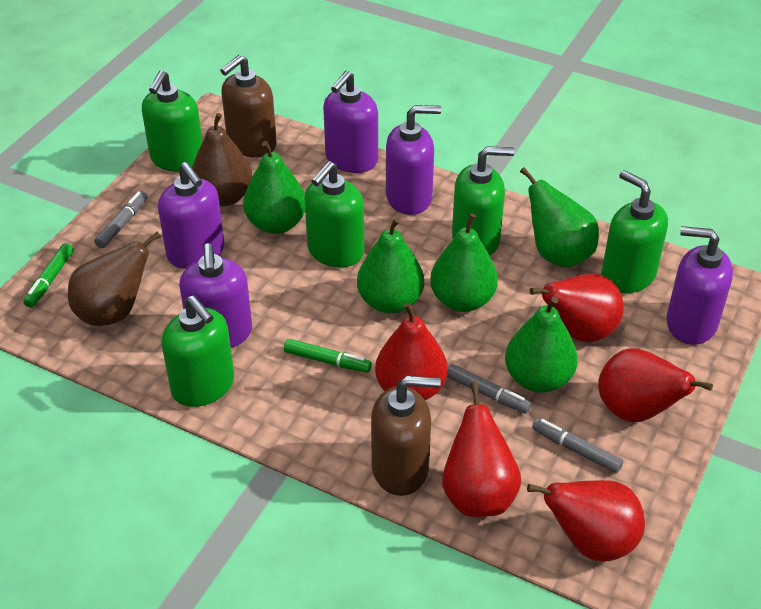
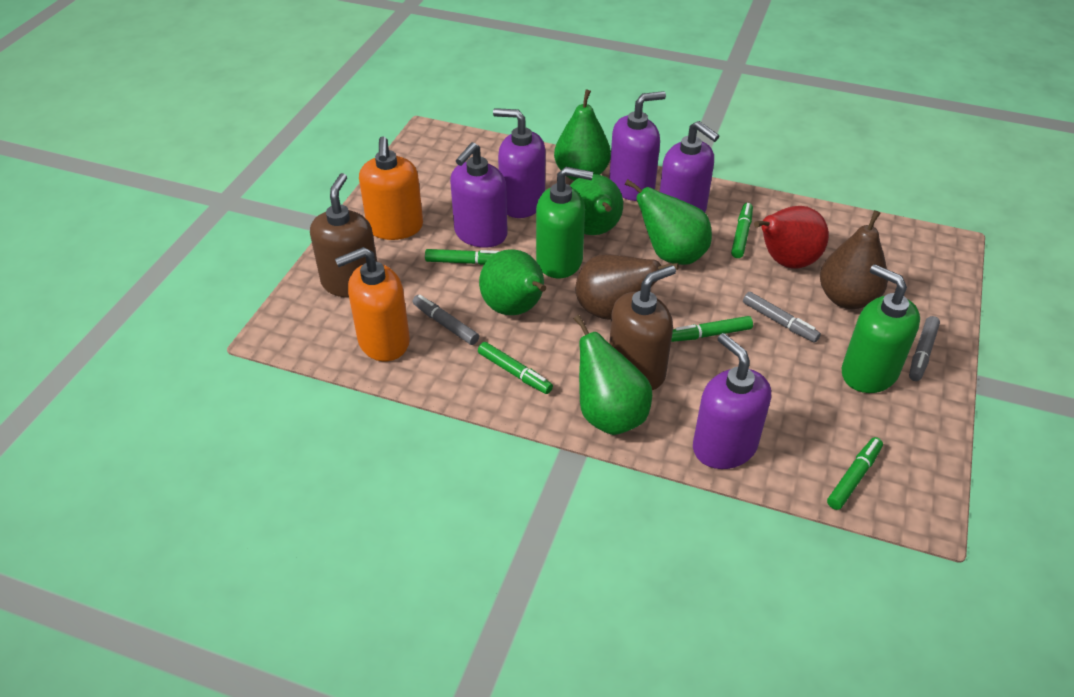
green marker: 2 -> 5
green soap dispenser: 5 -> 2
orange soap dispenser: 0 -> 2
red pear: 5 -> 1

